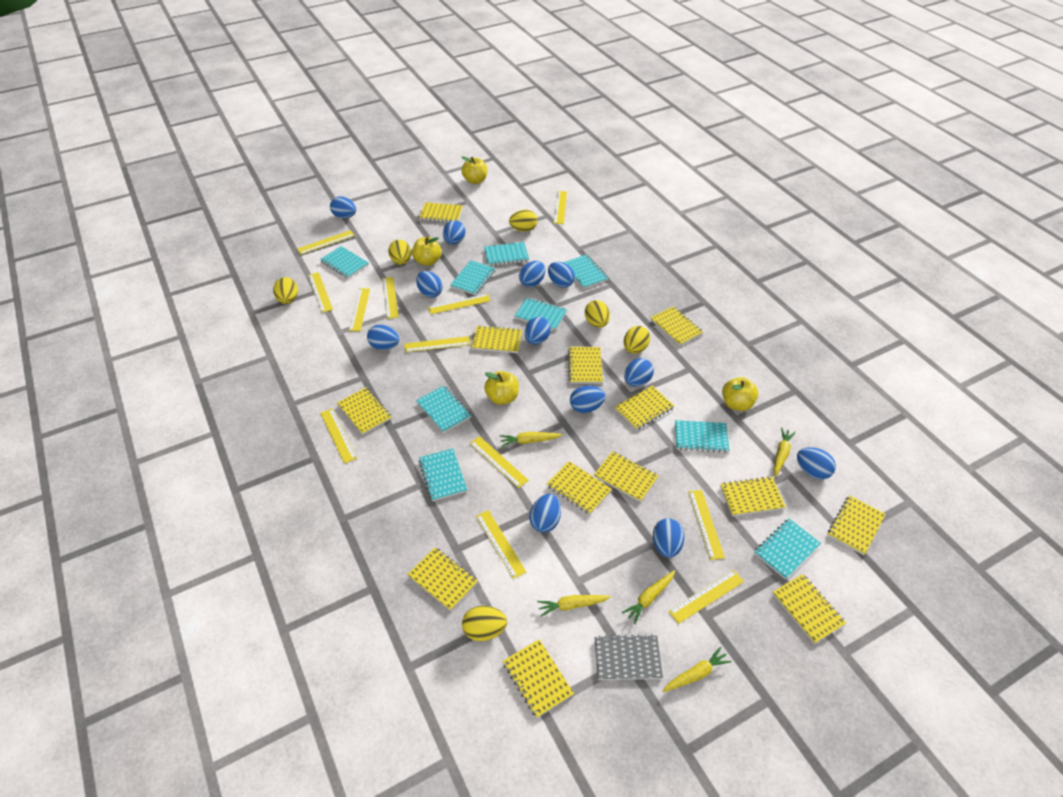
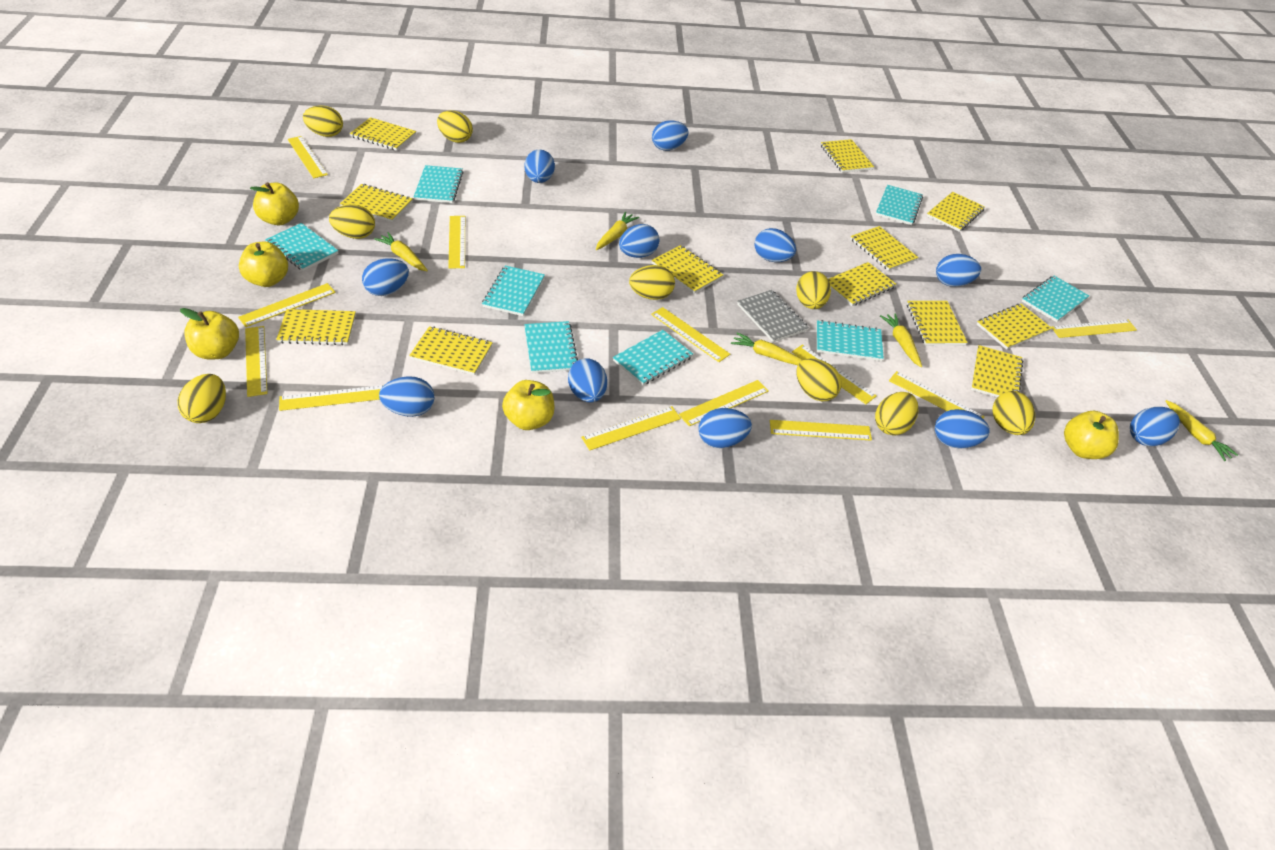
blue egg: 12 -> 11
turquoise notebook: 9 -> 8
yellow apple: 4 -> 5
yellow egg: 6 -> 9
yellow notebook: 13 -> 12

